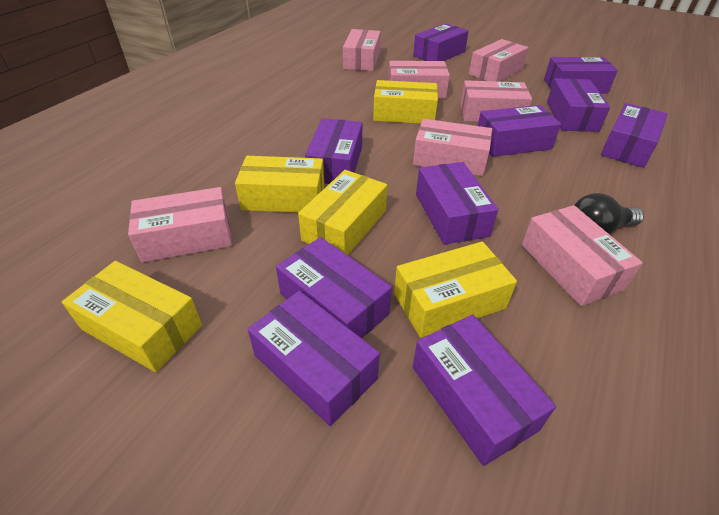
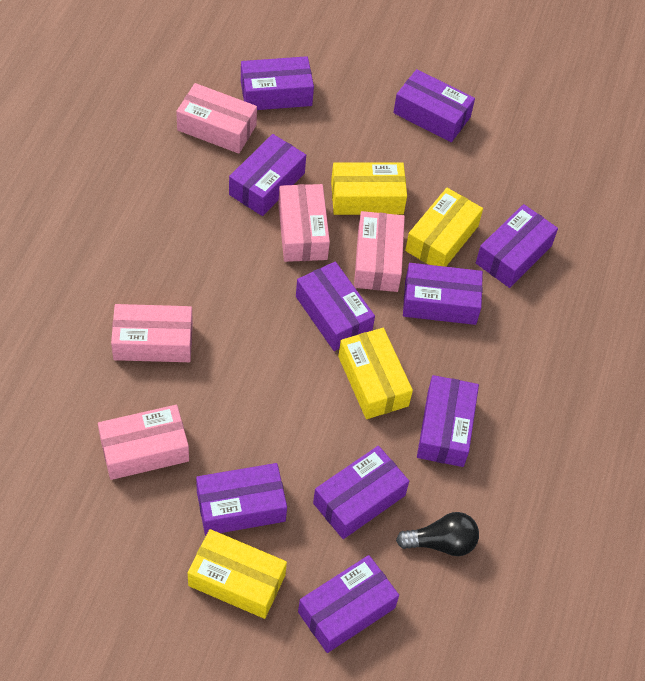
pink box: 7 -> 5
yellow box: 5 -> 4

